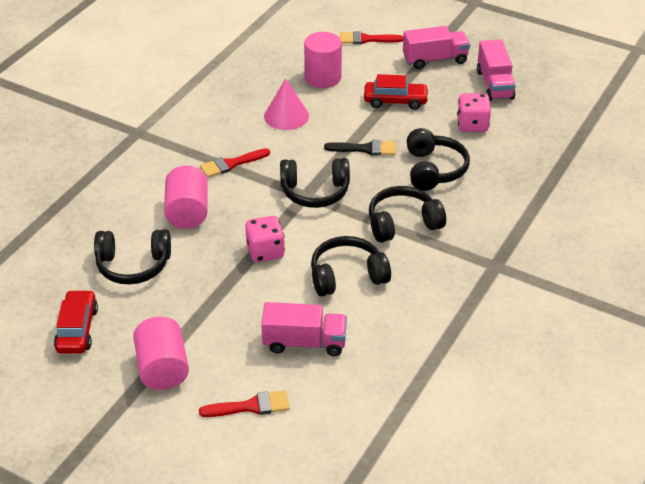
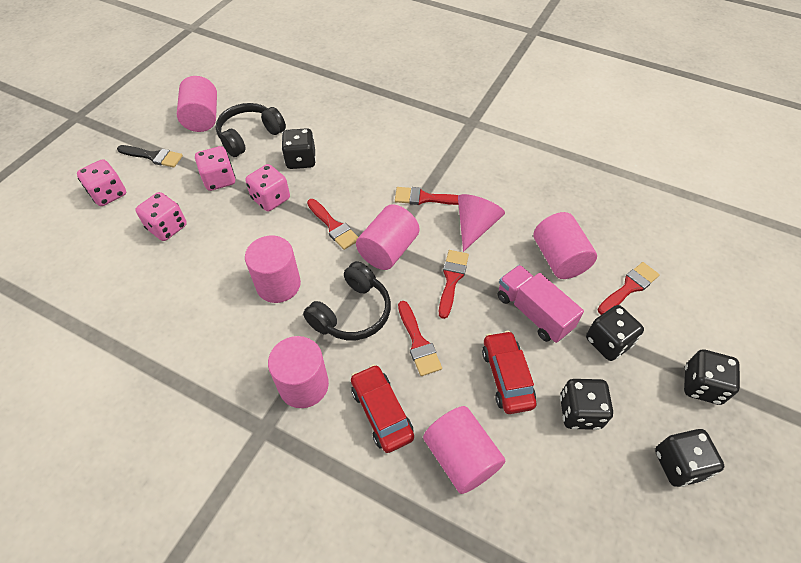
black dice: 0 -> 5
black headphones: 5 -> 2
pink cylinder: 3 -> 6
pink dice: 2 -> 4
pink truck: 3 -> 1
red brush: 3 -> 5

